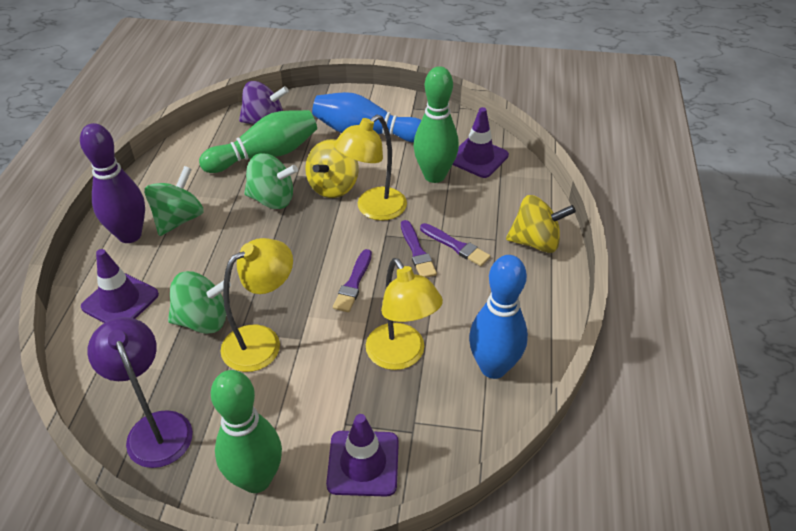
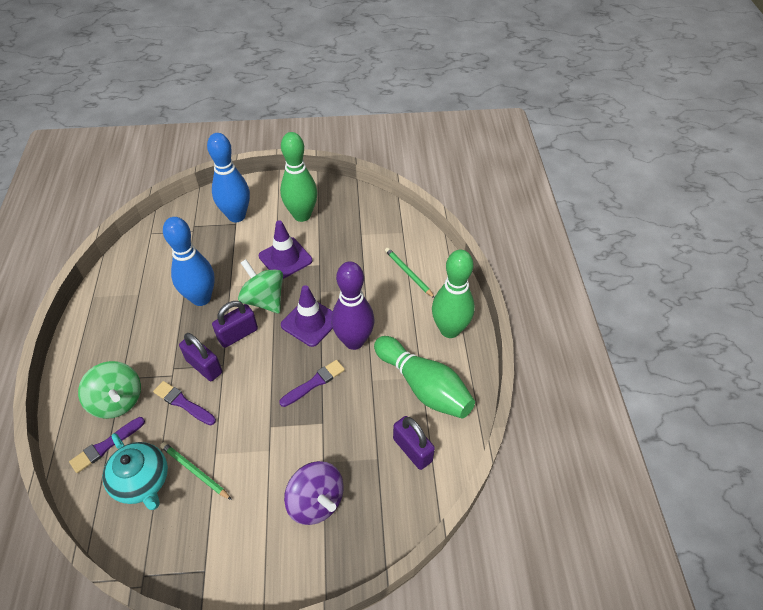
green pencil: 0 -> 2
green spinning top: 3 -> 2
purple lamp: 1 -> 0
purple padlock: 0 -> 3
purple traffic cone: 3 -> 2
turquoise teapot: 0 -> 1
yellow lamp: 3 -> 0
yellow spinning top: 2 -> 0

